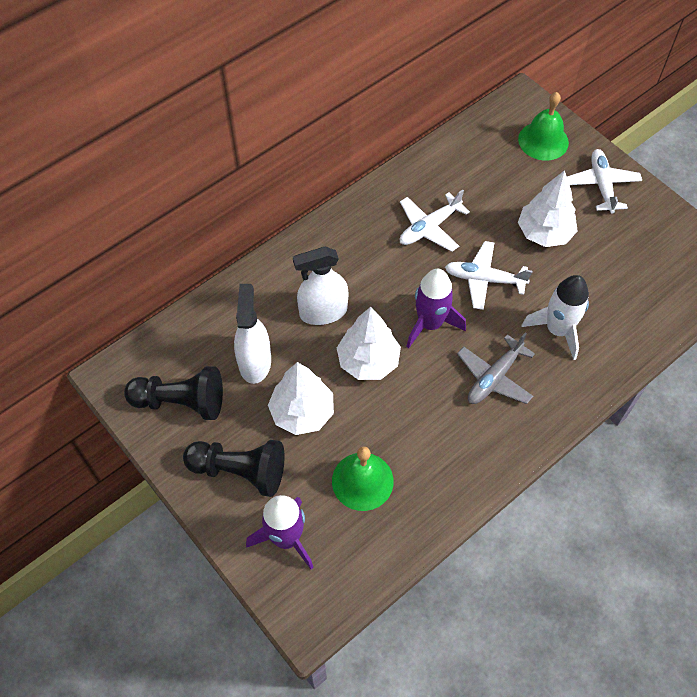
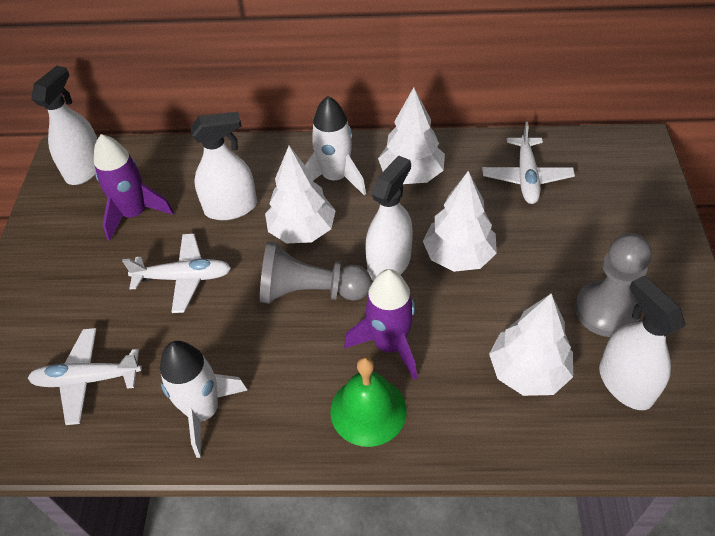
black pawn: 2 -> 0
green bell: 2 -> 1
grey pawn: 0 -> 2
grey plane: 1 -> 0
white rocket: 1 -> 2
white spray bottle: 2 -> 4
white tree: 3 -> 4

